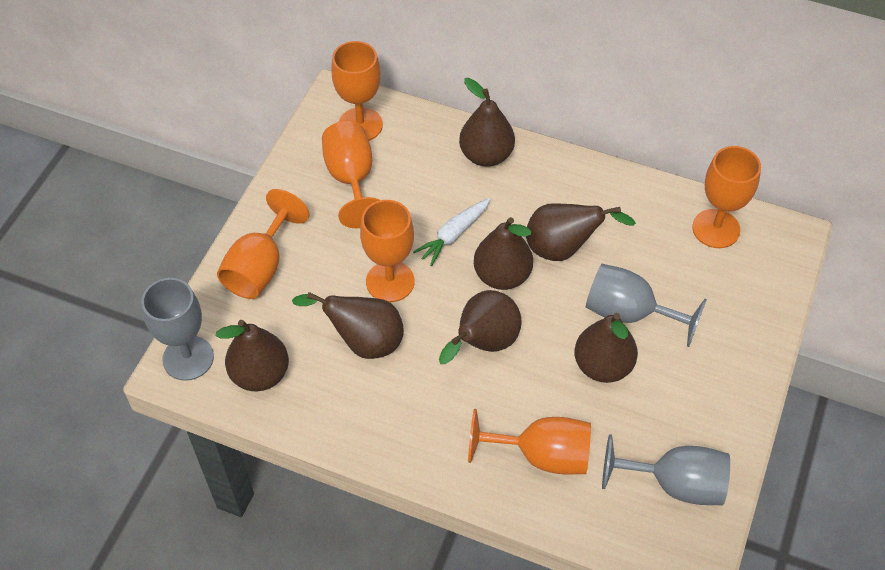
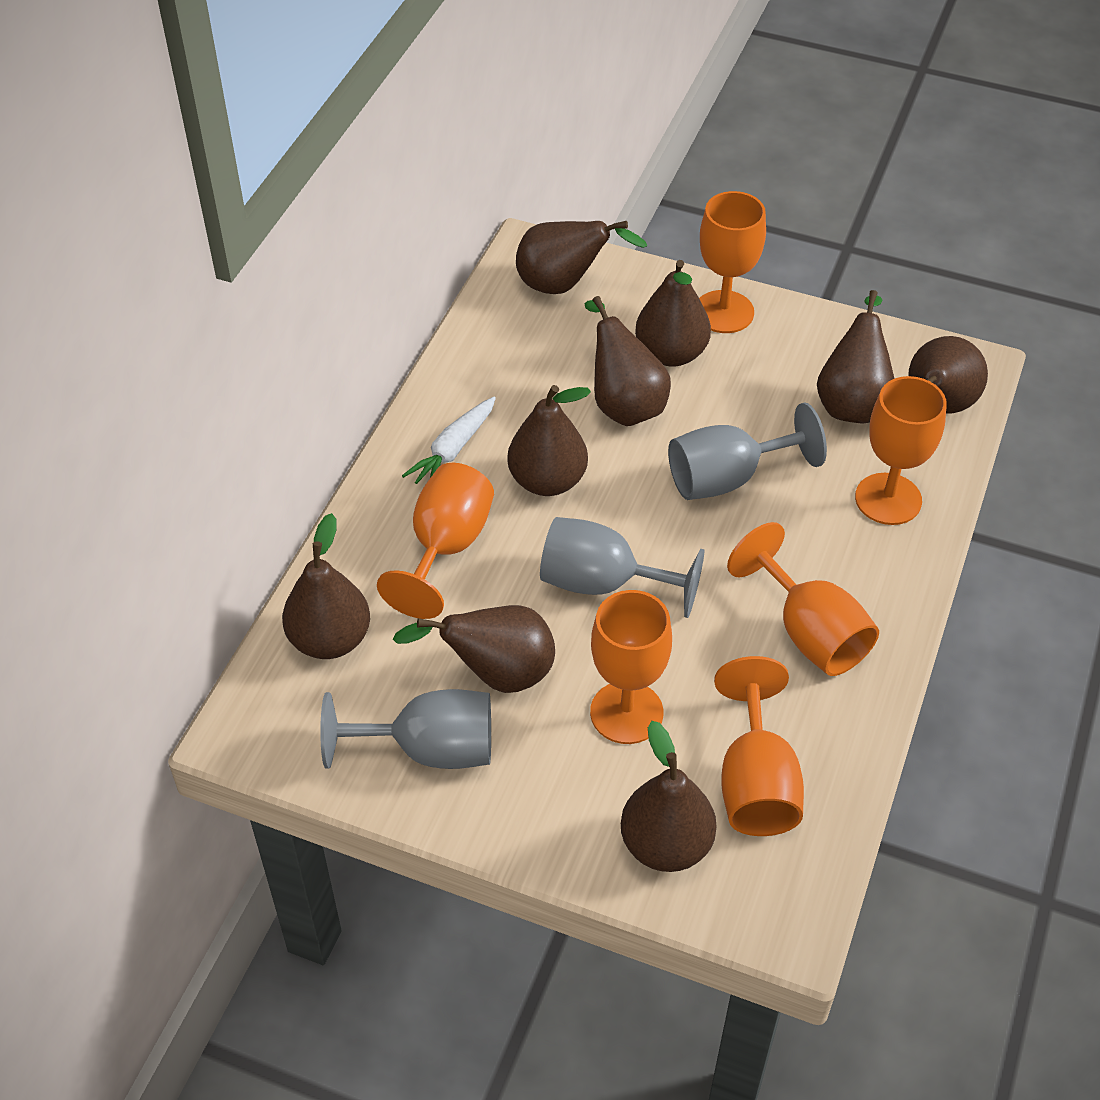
brown pear: 7 -> 9

